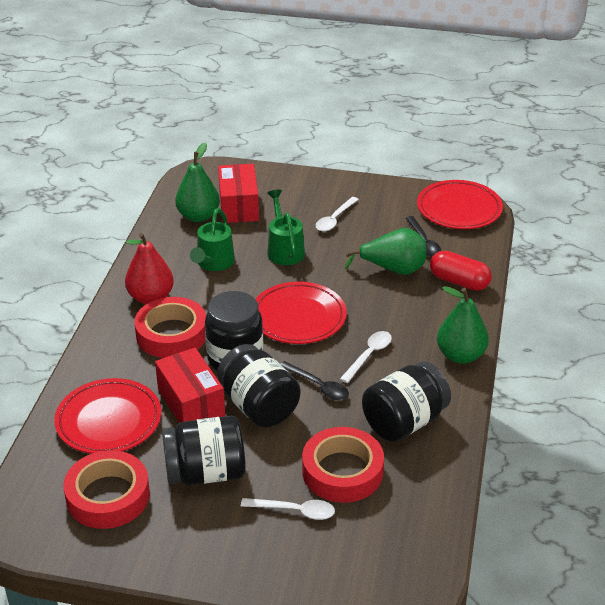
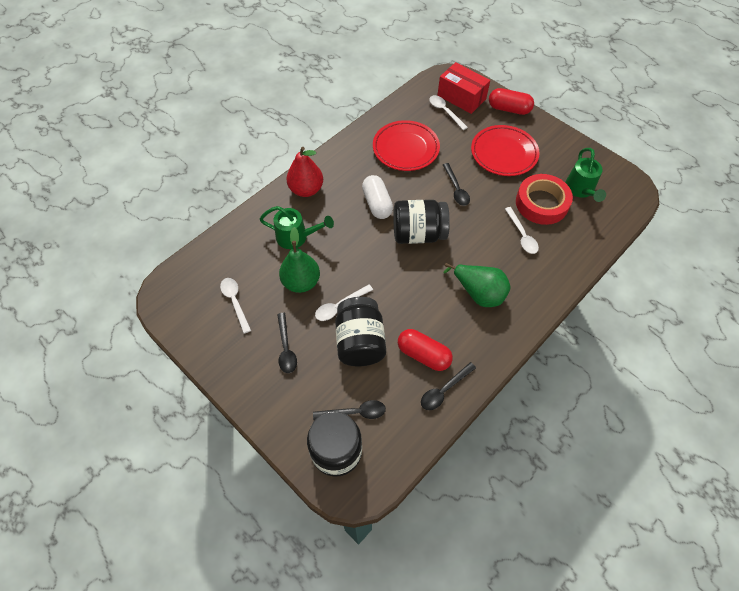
black jar: 4 -> 3
black spoon: 2 -> 4
green pear: 3 -> 2
red box: 2 -> 1
red capsule: 1 -> 2
red plate: 3 -> 2
red tape: 3 -> 1
white capsule: 0 -> 1
white spoon: 3 -> 4

